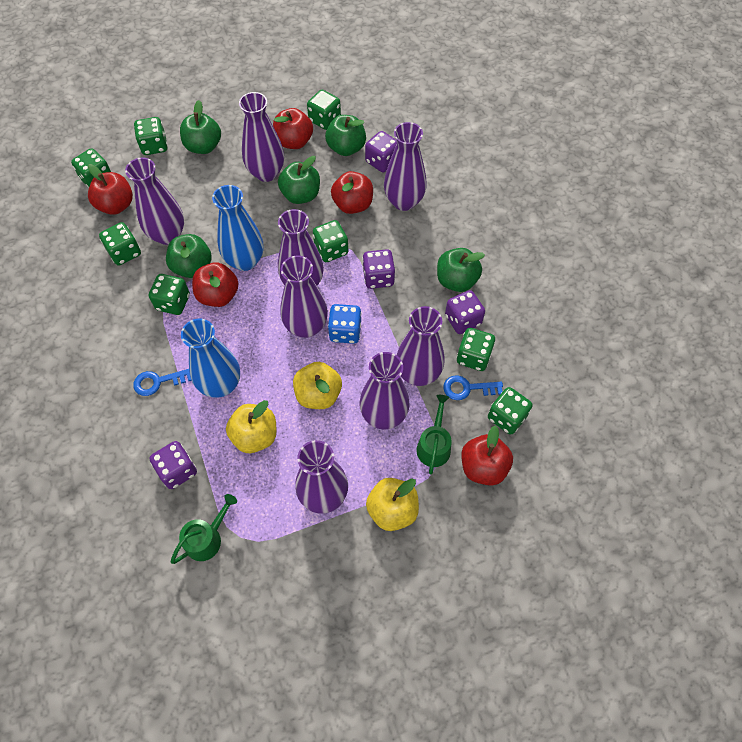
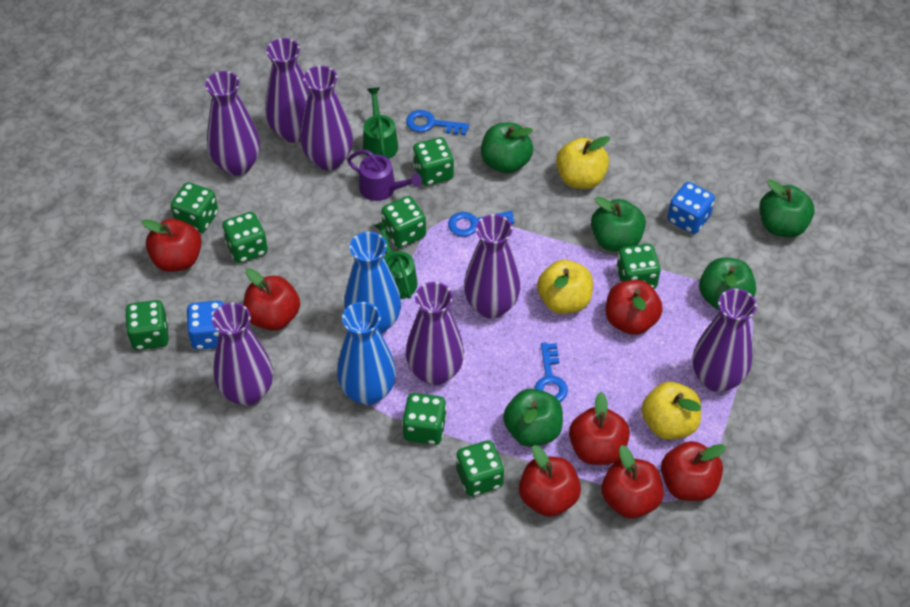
blue dice: 1 -> 2
blue key: 2 -> 3
purple dice: 4 -> 0
purple vase: 8 -> 7
purple watering can: 0 -> 1
red apple: 5 -> 7

